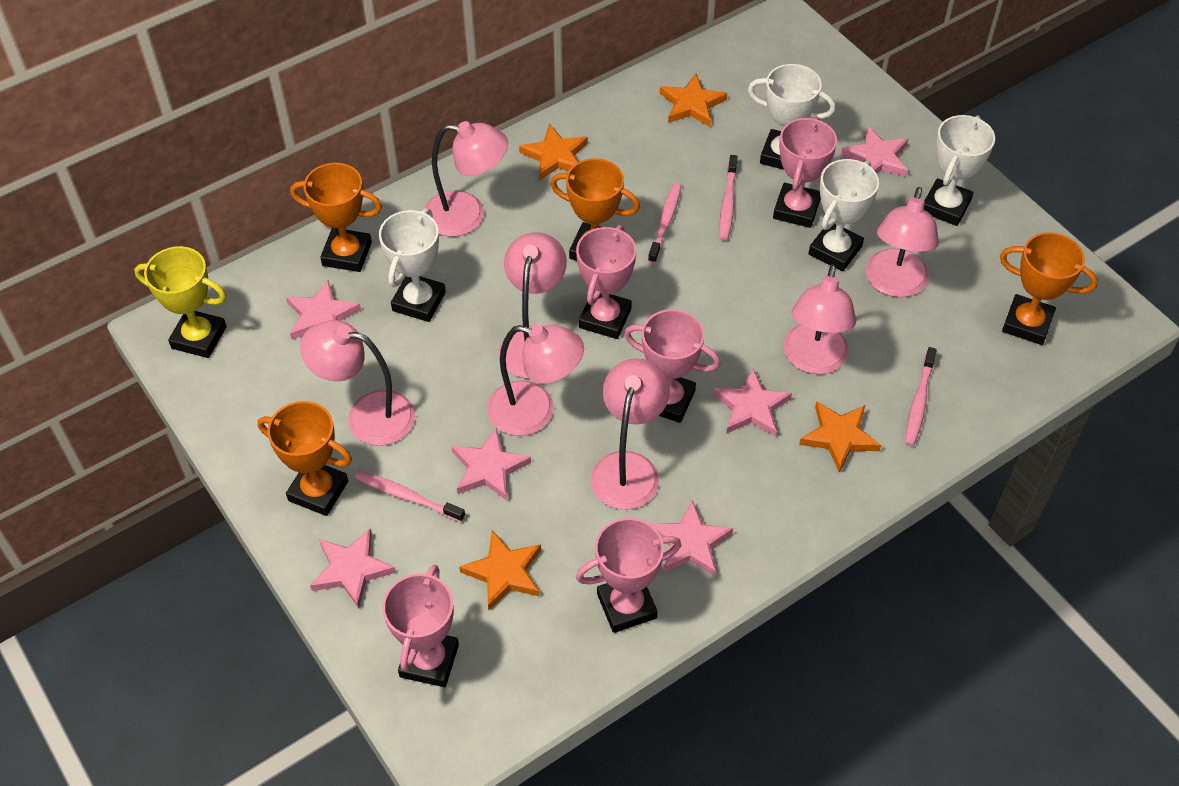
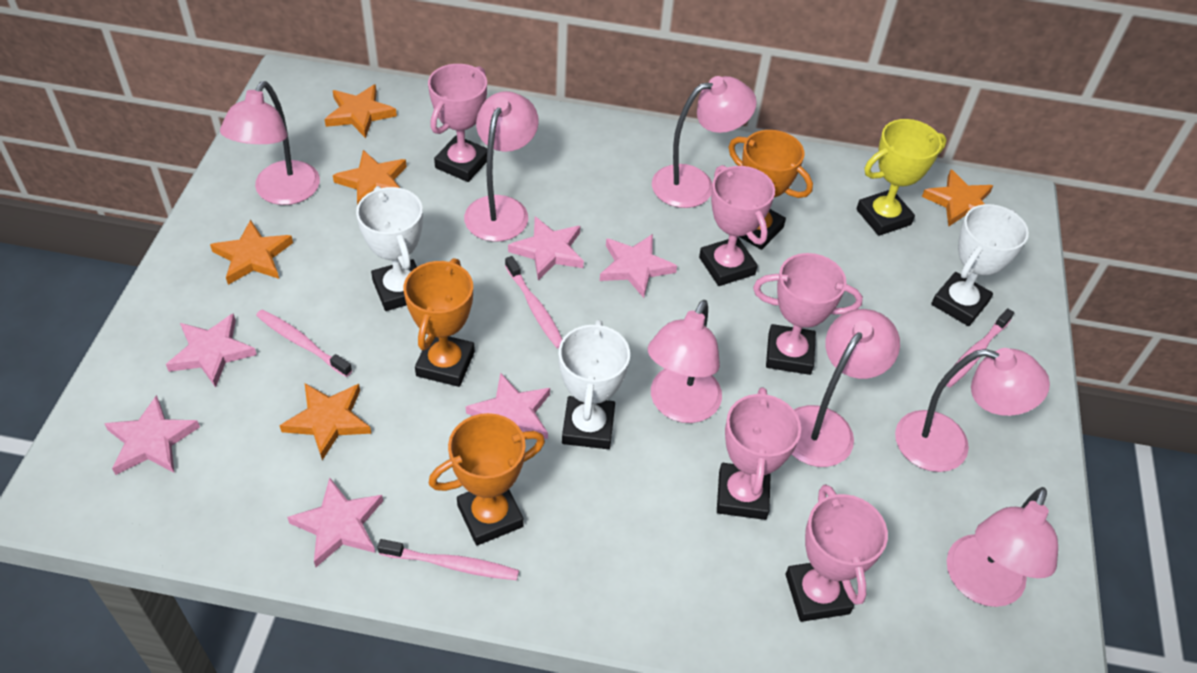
orange star: 4 -> 5
orange trophy: 4 -> 3
white trophy: 4 -> 3

